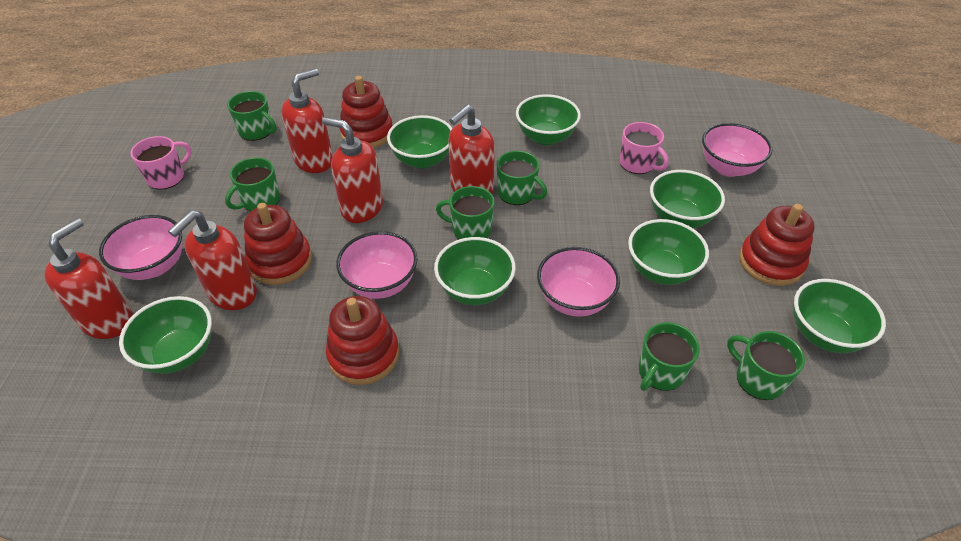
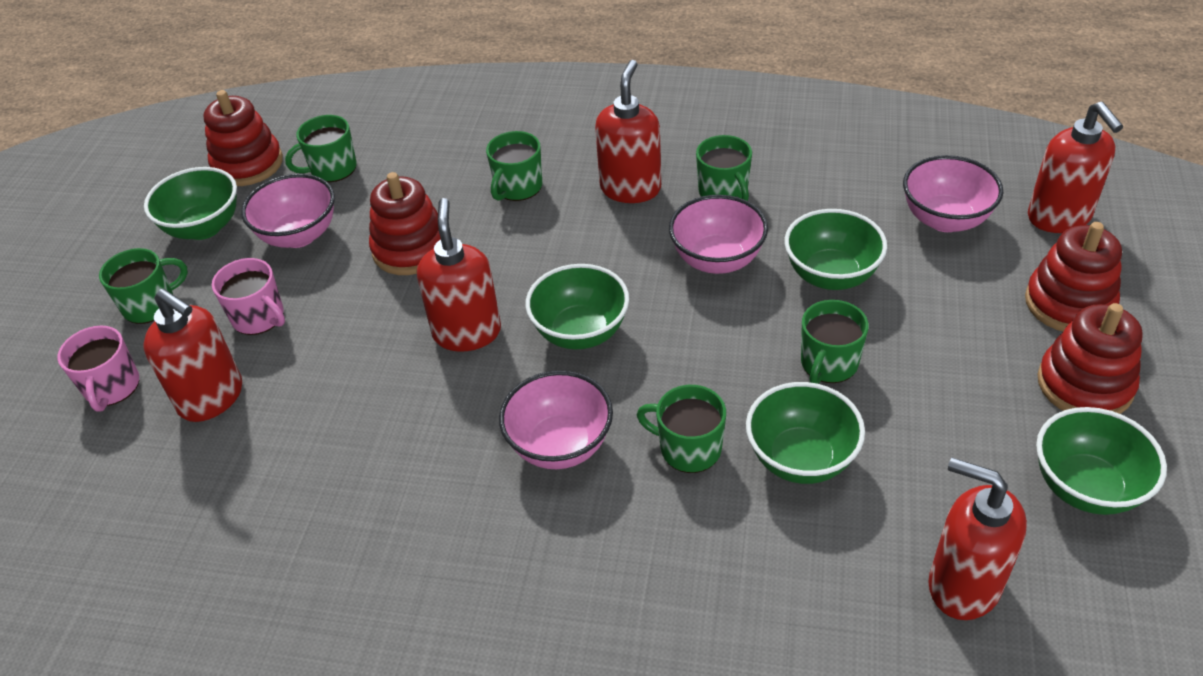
green bowl: 7 -> 5

